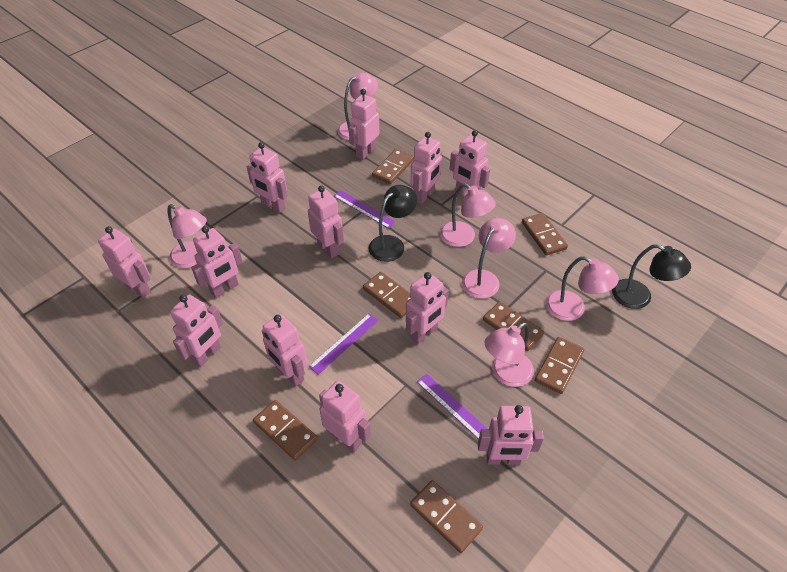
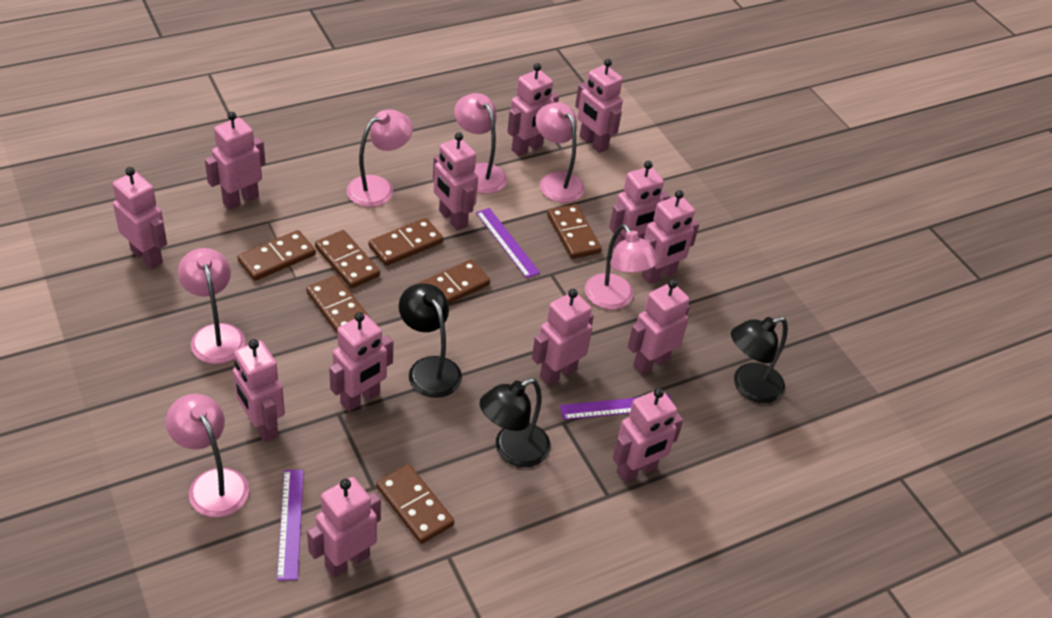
black lamp: 2 -> 3
pink robot: 12 -> 13

